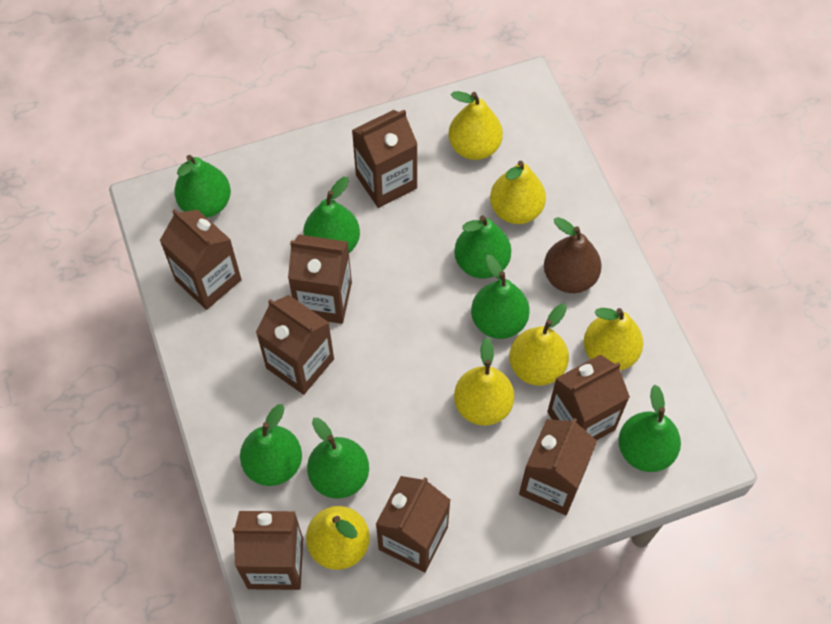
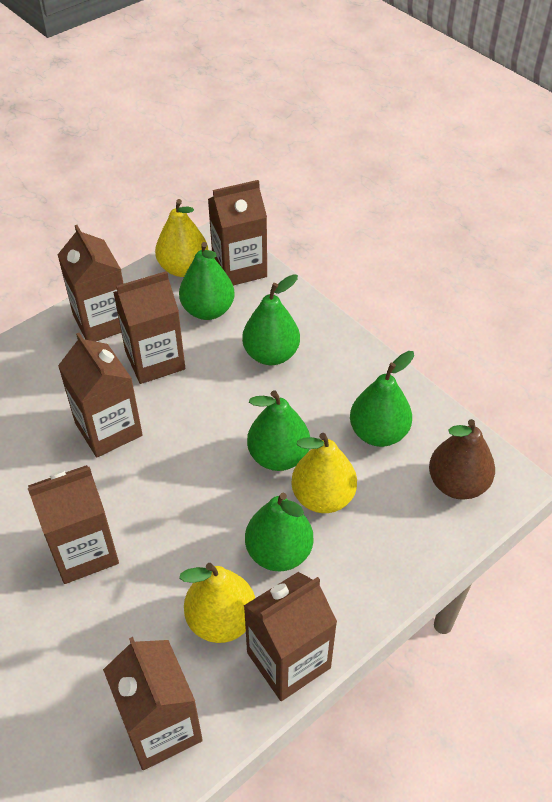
brown carton: 8 -> 7
green pear: 7 -> 5
yellow pear: 6 -> 3

